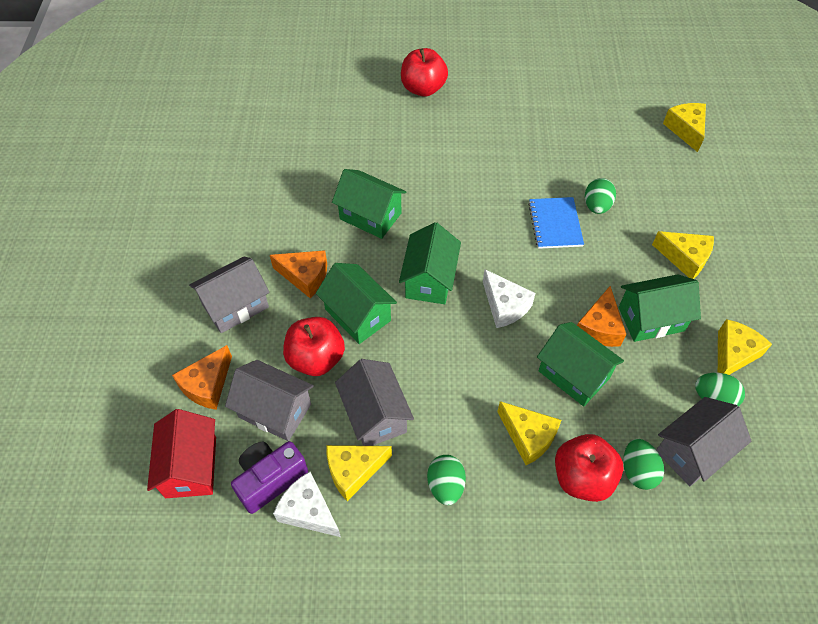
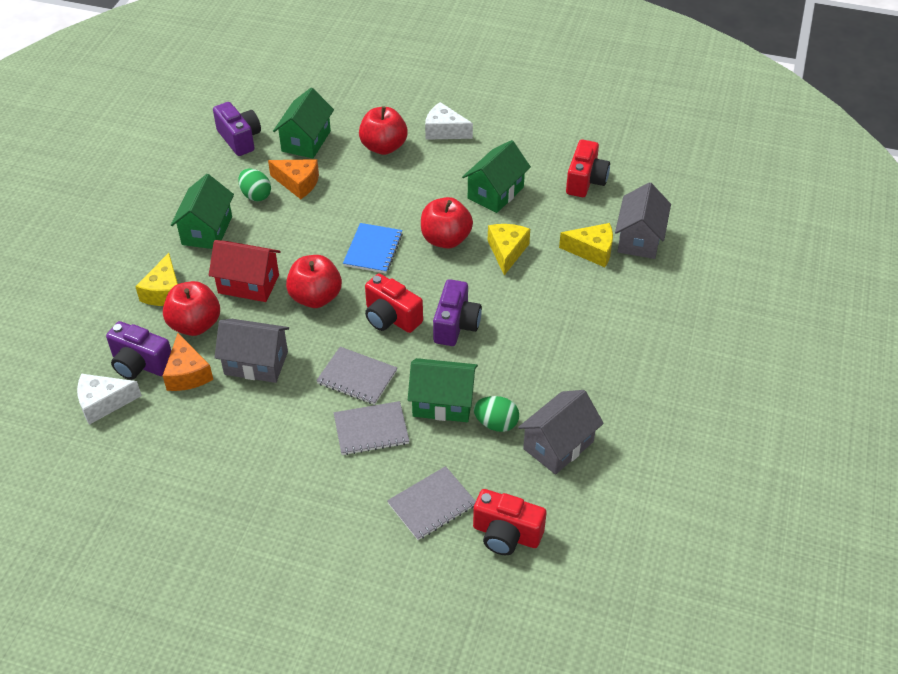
green egg: 4 -> 2
green house: 5 -> 4
grey house: 4 -> 3
grey notebook: 0 -> 3
orange cheese: 3 -> 2
purple camera: 1 -> 3
red apple: 3 -> 4
red camera: 0 -> 3
yellow cheese: 5 -> 3

